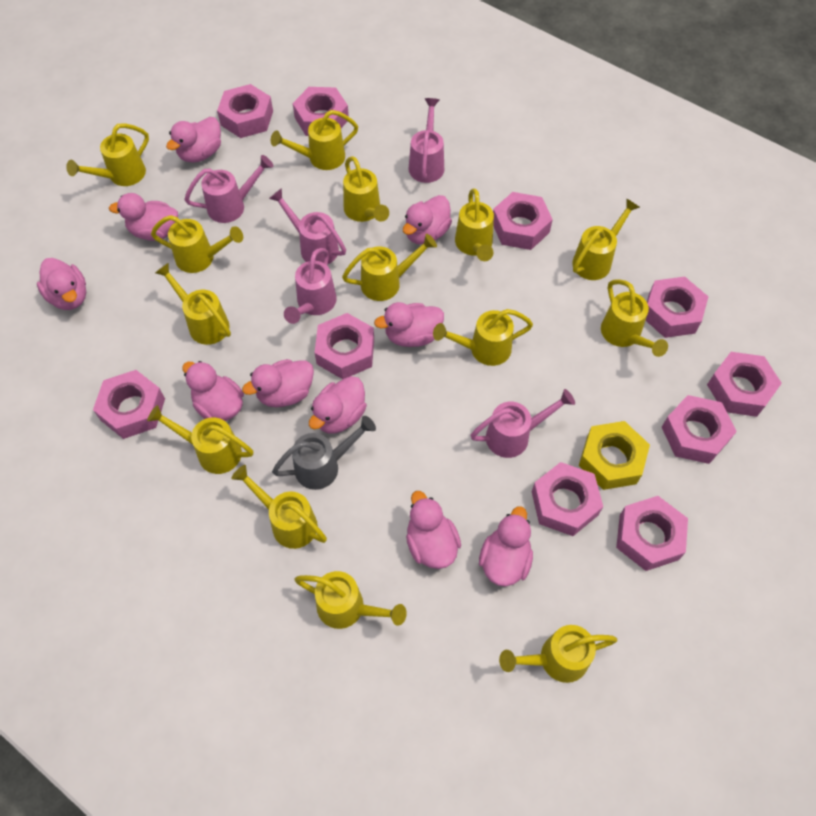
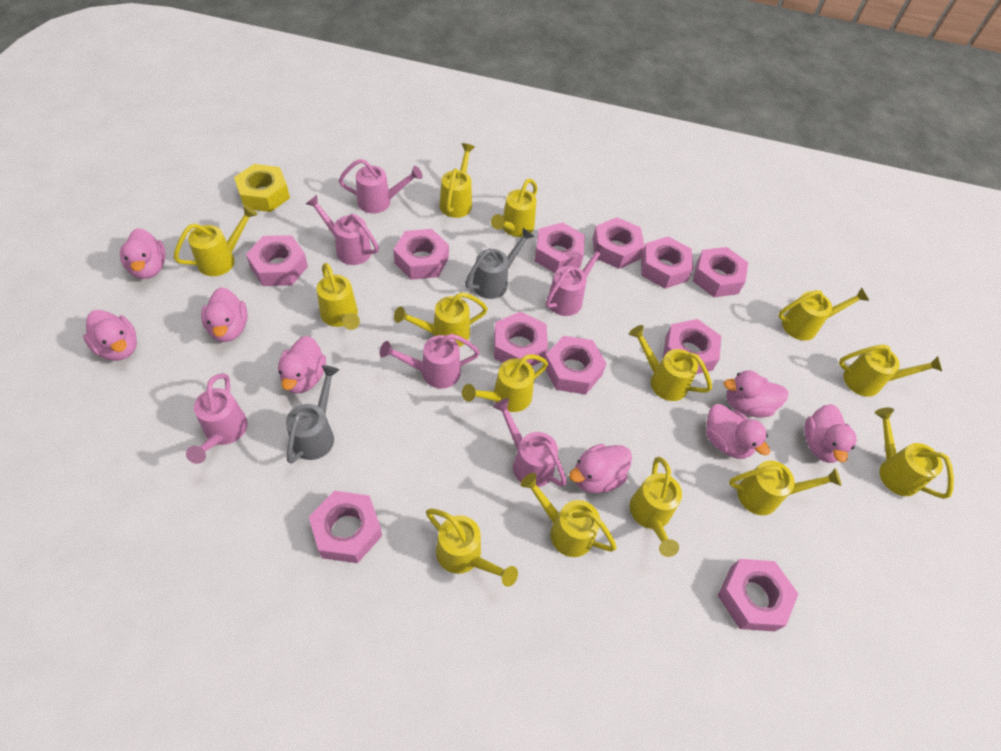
grey watering can: 1 -> 2
pink duck: 10 -> 8
pink nut: 10 -> 11
pink watering can: 5 -> 6

